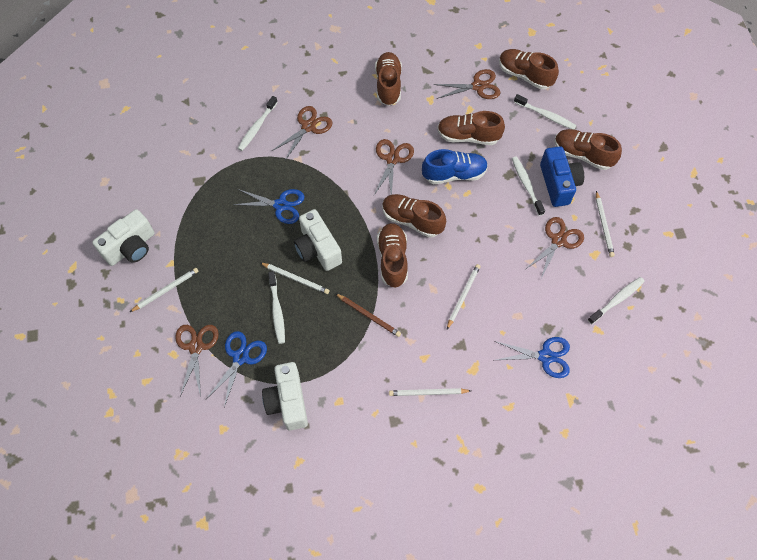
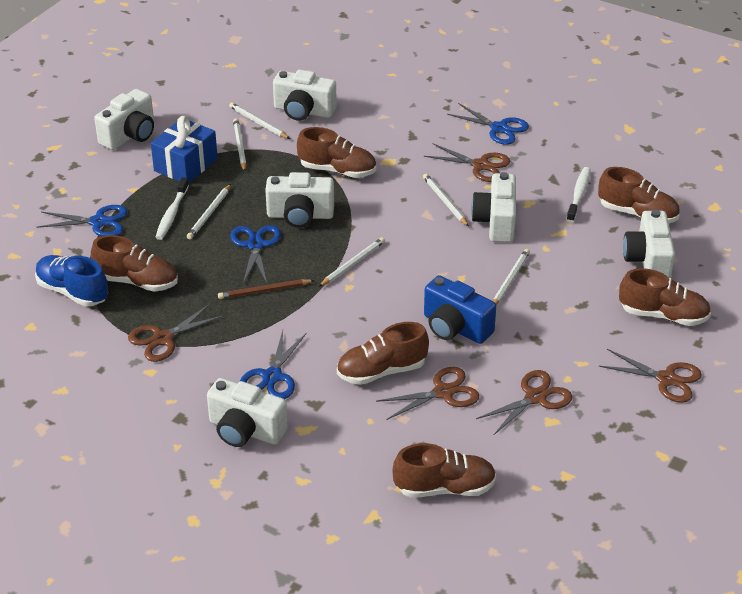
blue gift: 0 -> 1
blue scissors: 3 -> 4
white camera: 3 -> 6
white pencil: 5 -> 6
white toothbrush: 5 -> 2

